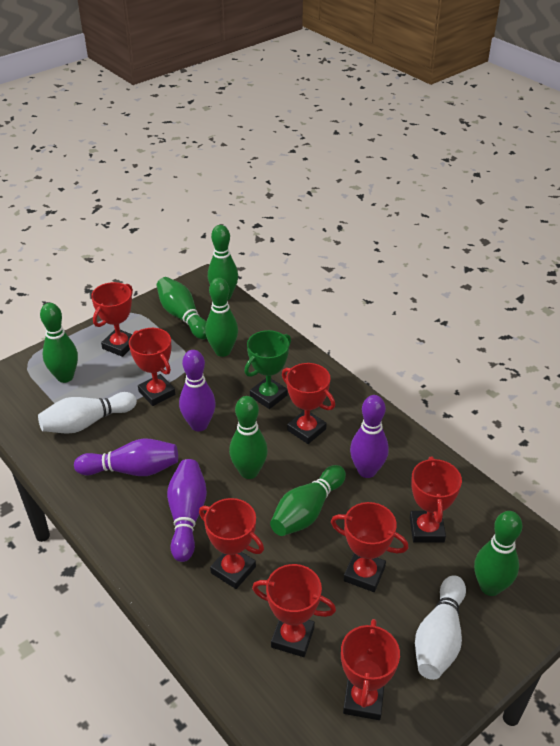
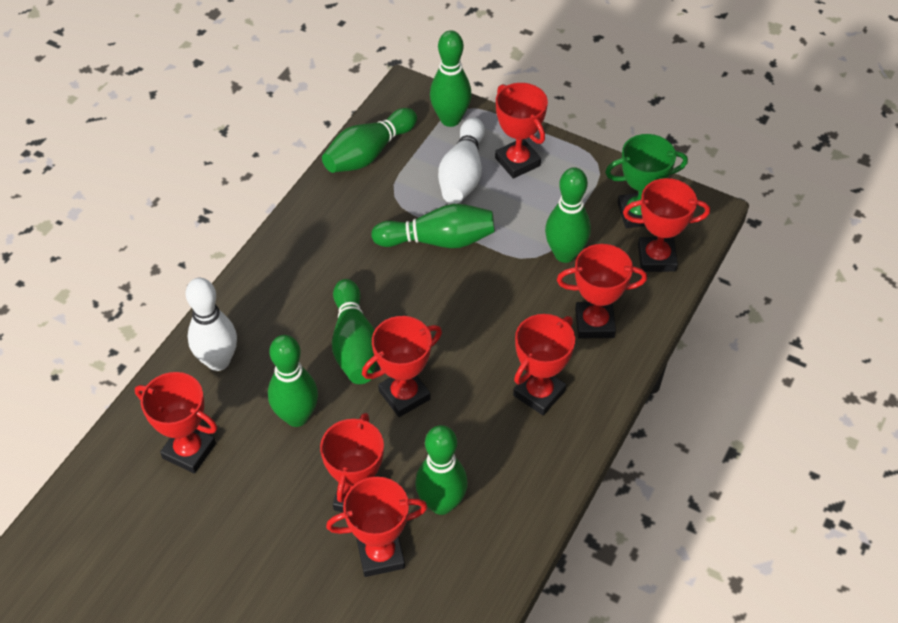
purple bowling pin: 4 -> 0

